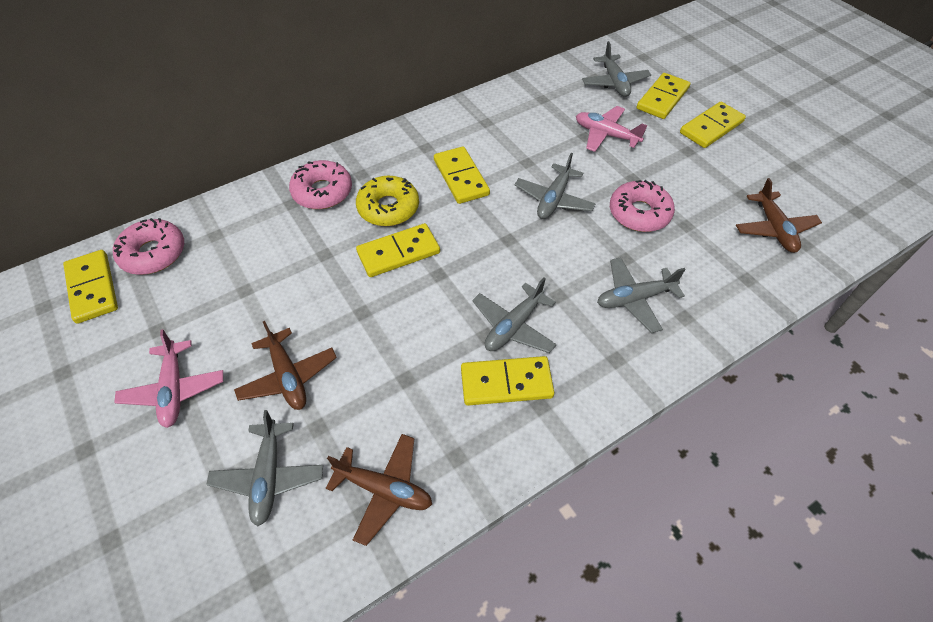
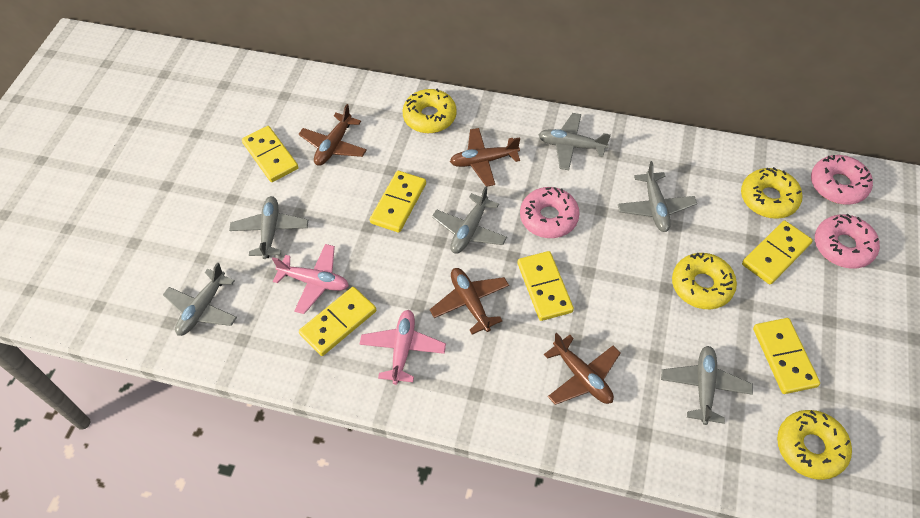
brown plane: 3 -> 4
grey plane: 5 -> 6
yellow donut: 1 -> 4

